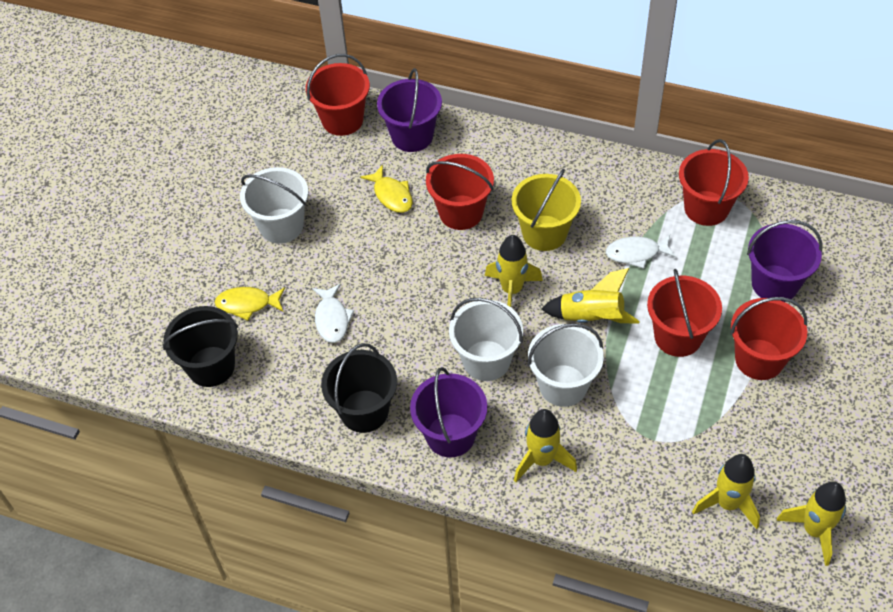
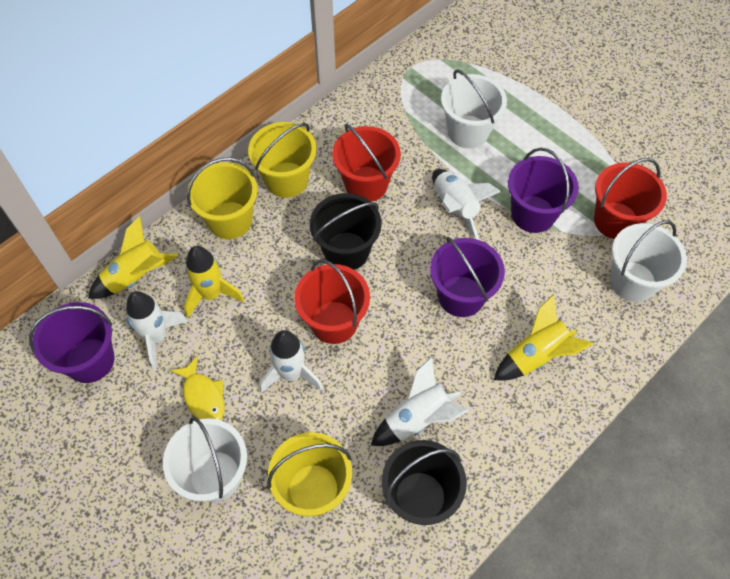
red bucket: 5 -> 3
white fish: 2 -> 0
white rocket: 0 -> 4
yellow bucket: 1 -> 3
yellow fish: 2 -> 1
yellow rocket: 5 -> 3

